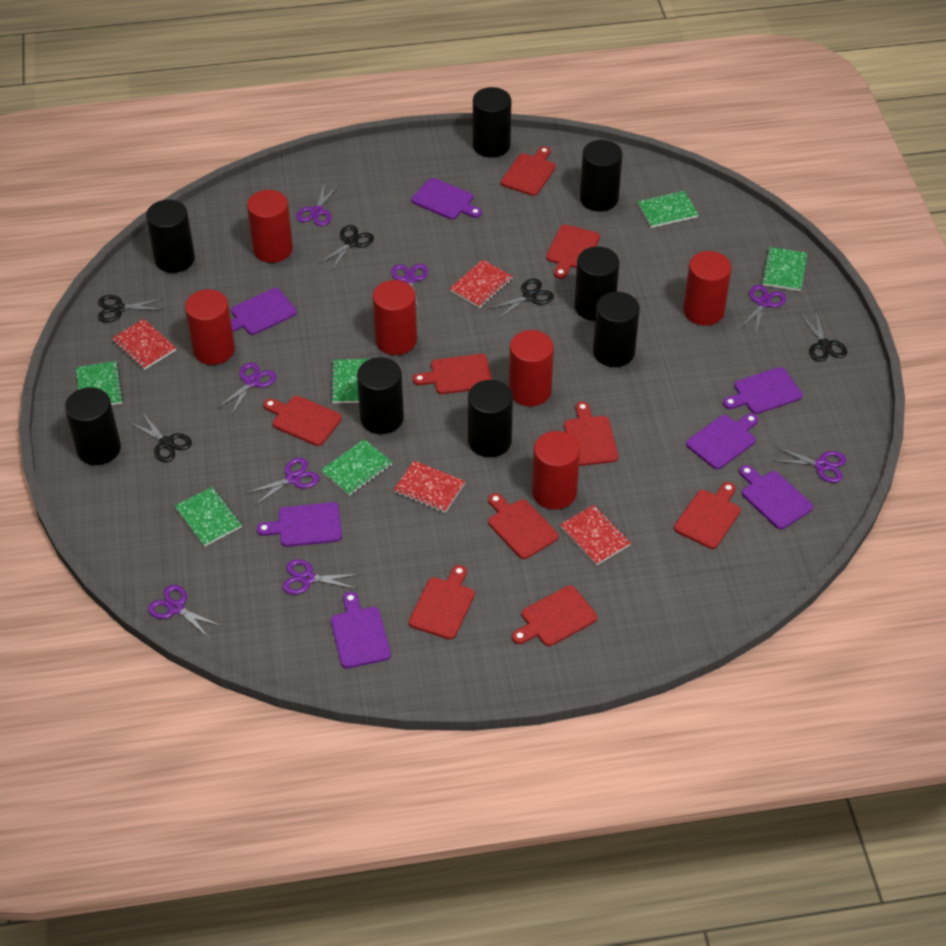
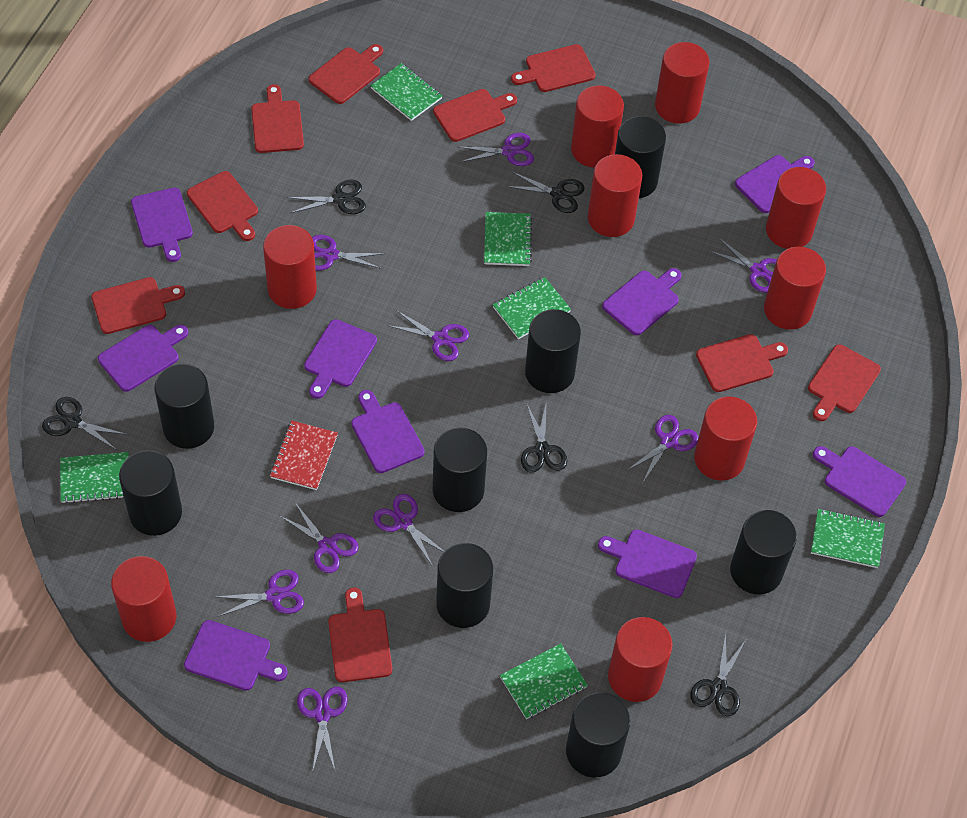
purple cutting board: 7 -> 9
purple scissors: 8 -> 9
red cylinder: 6 -> 9
red notebook: 4 -> 1

